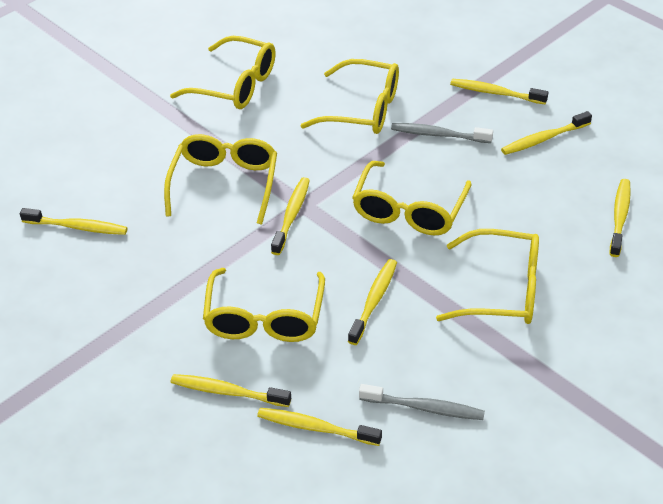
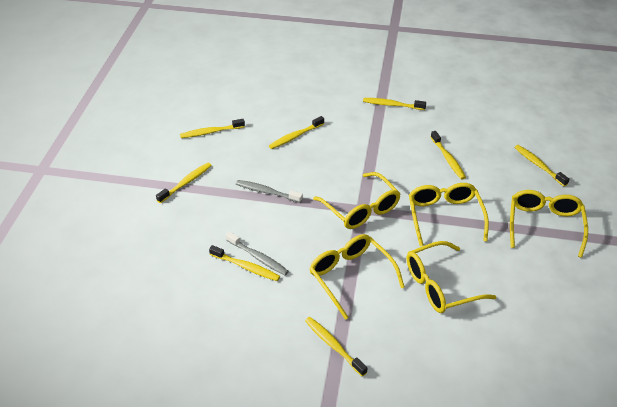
yellow glasses: 6 -> 5

